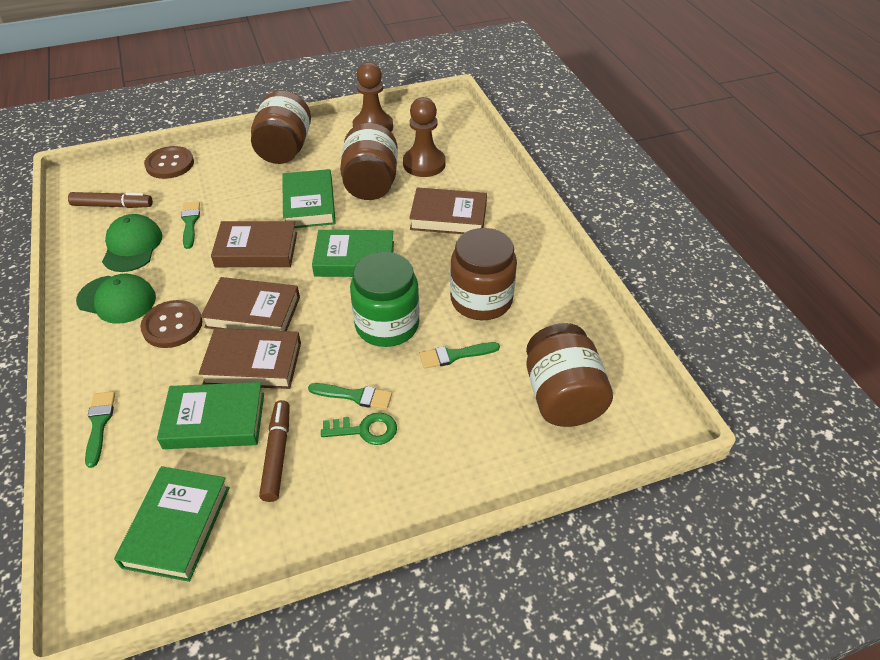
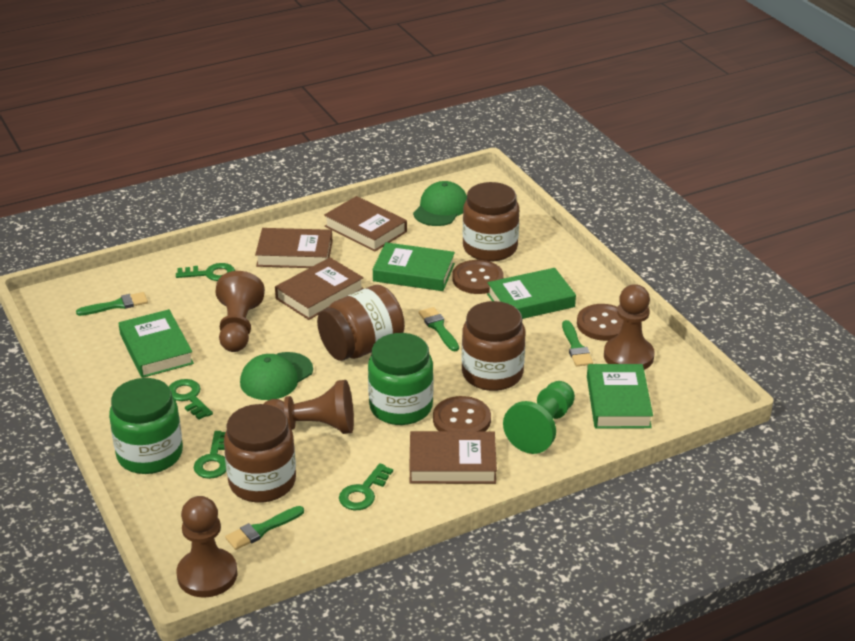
brown button: 2 -> 3
brown marker: 2 -> 0
brown pawn: 2 -> 4
green jar: 1 -> 2
green key: 1 -> 4
green pawn: 0 -> 1

